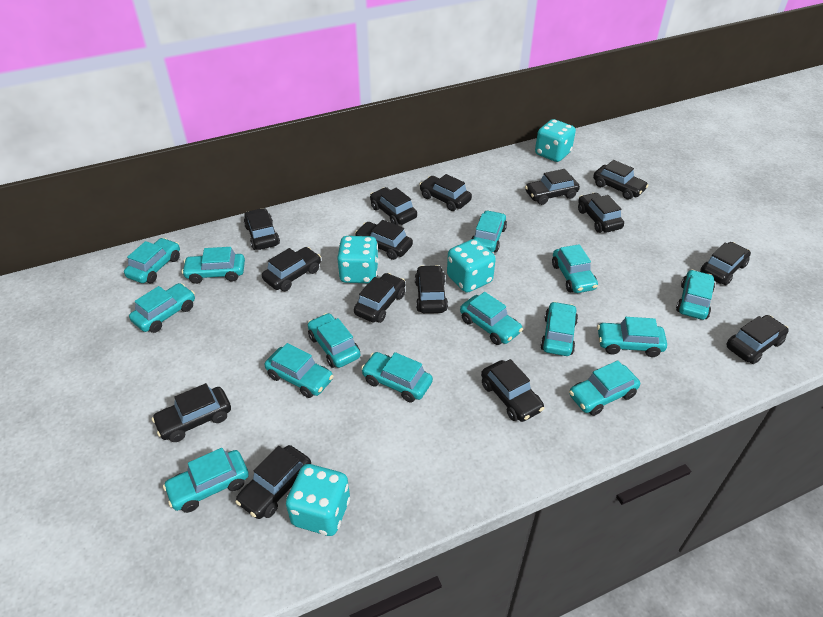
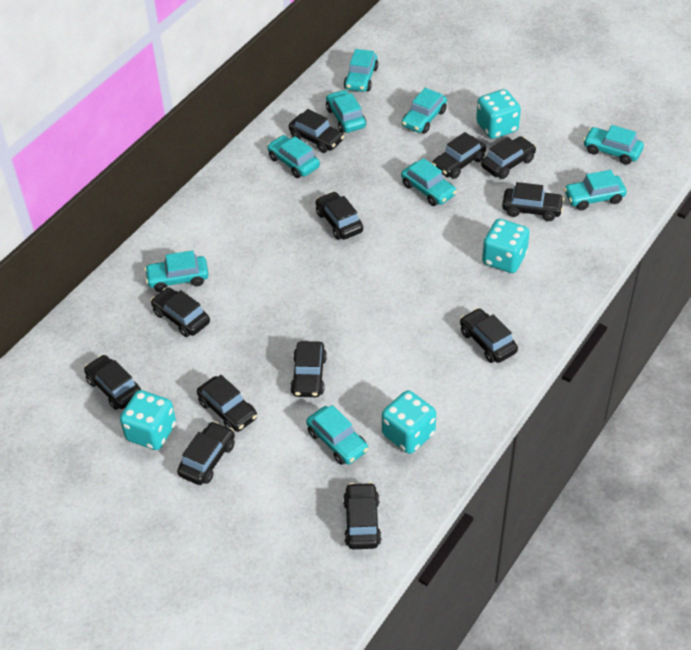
black car: 15 -> 12
turquoise car: 14 -> 9

